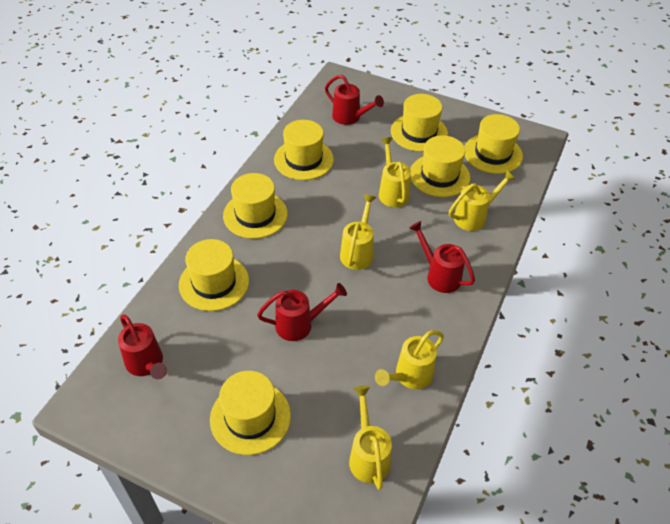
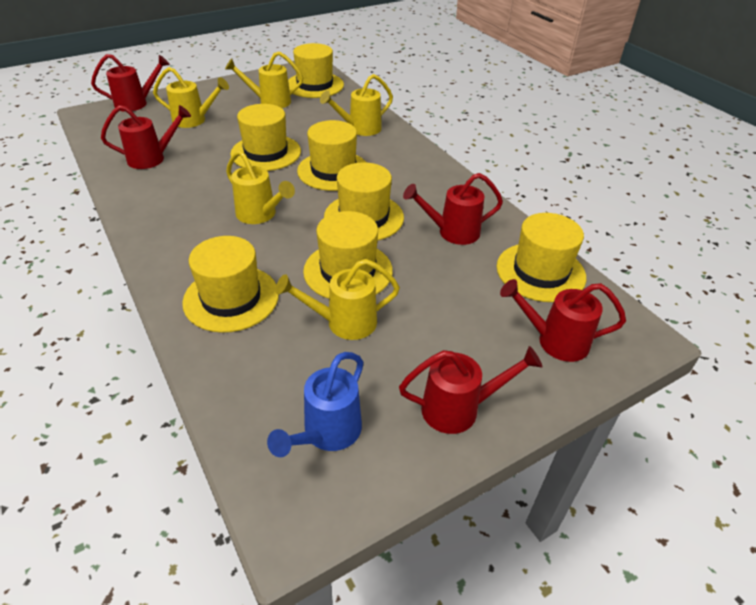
blue watering can: 0 -> 1
red watering can: 4 -> 5

